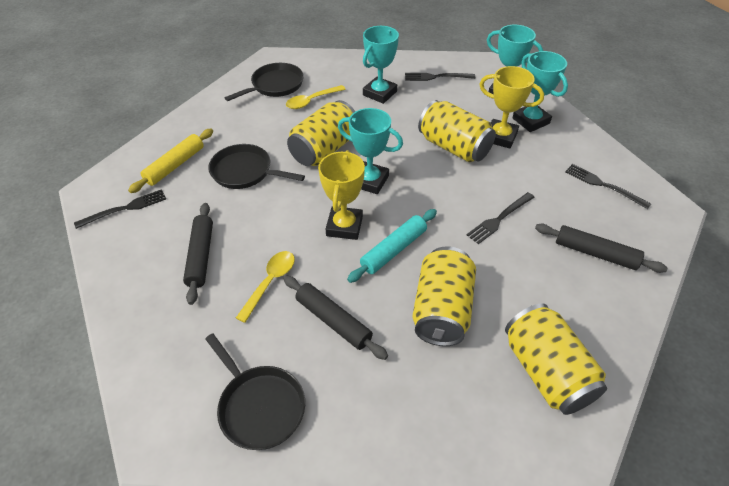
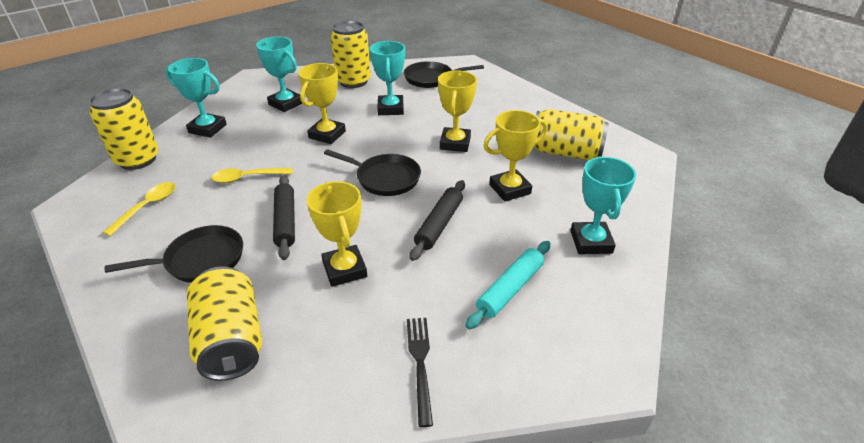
black fork: 4 -> 1
black rolling pin: 3 -> 2
yellow rolling pin: 1 -> 0
yellow trophy: 2 -> 4

